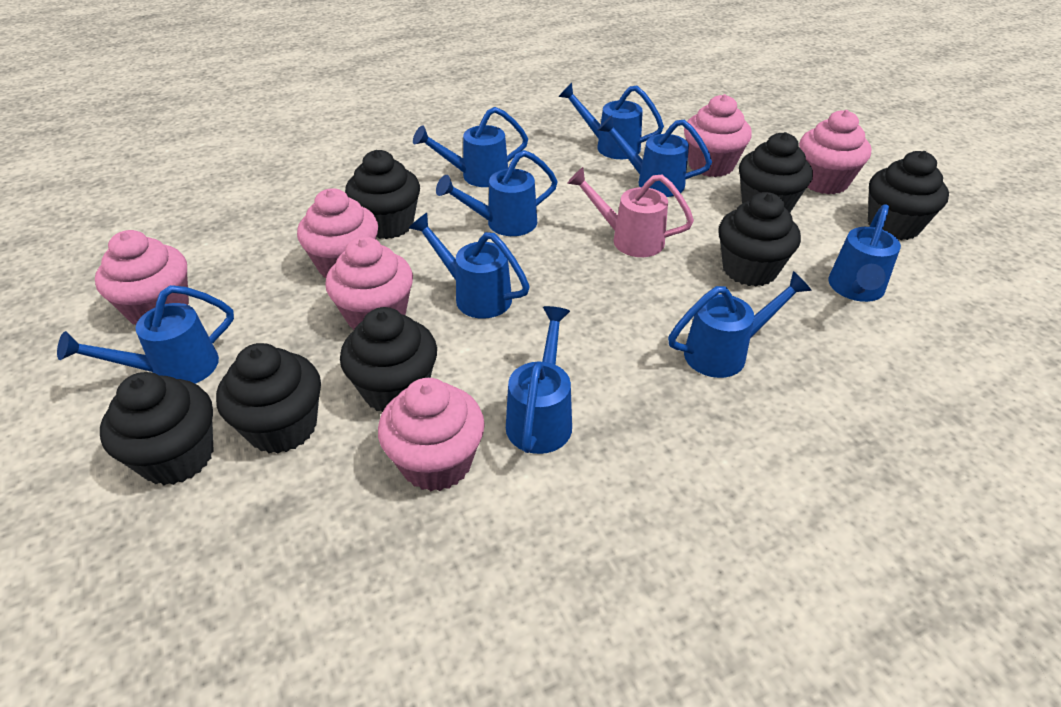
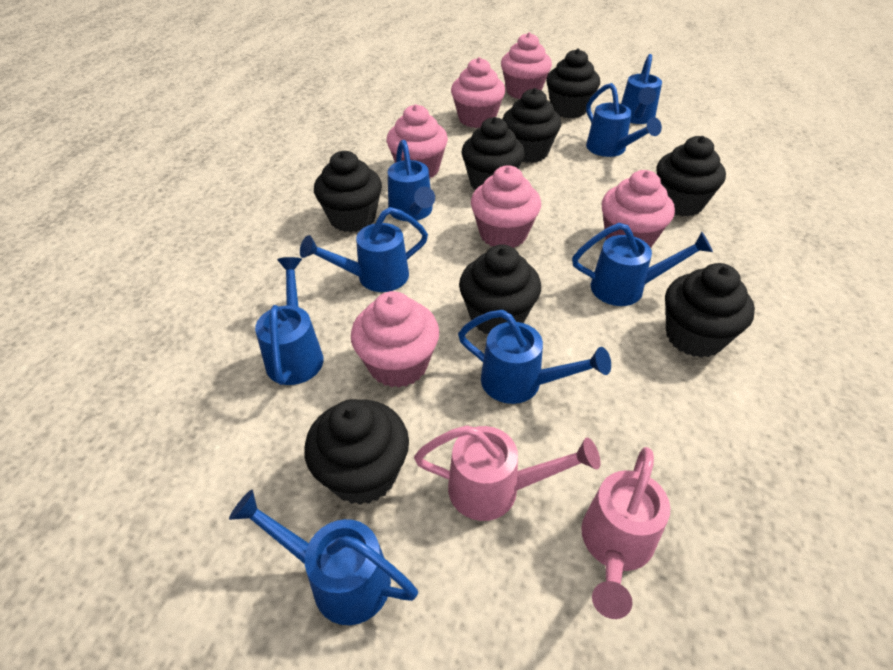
black cupcake: 7 -> 8
blue watering can: 9 -> 8
pink watering can: 1 -> 2

